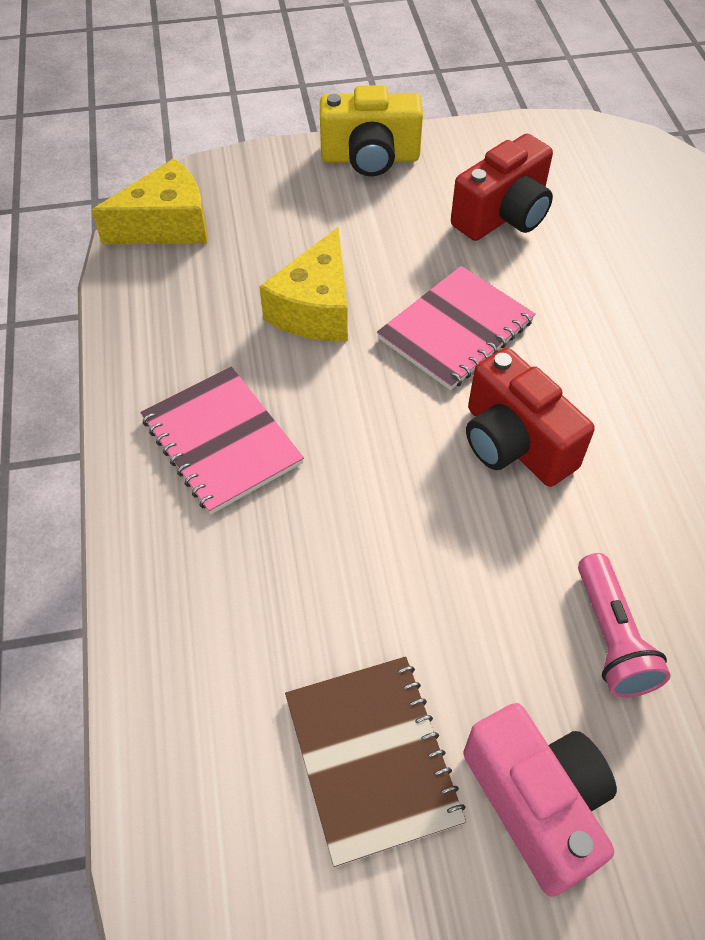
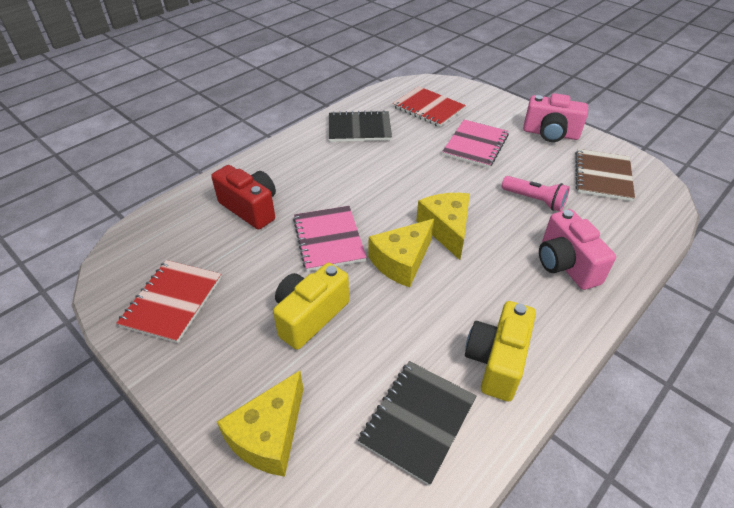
black notebook: 0 -> 2
pink camera: 1 -> 2
red camera: 2 -> 1
red notebook: 0 -> 2
yellow camera: 1 -> 2
yellow cheese: 2 -> 3

